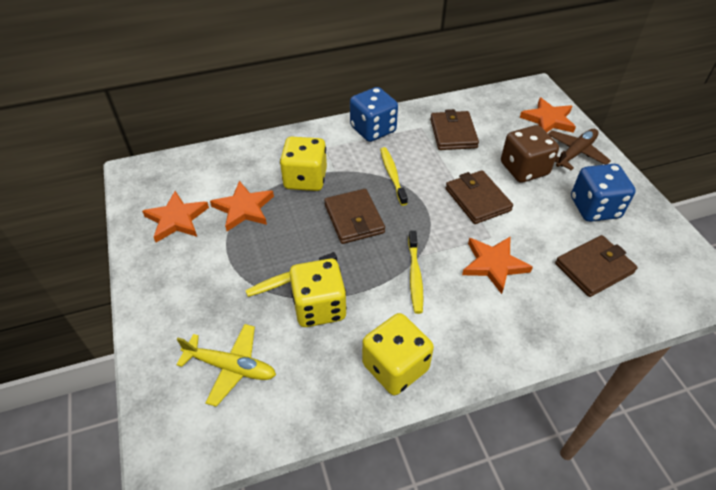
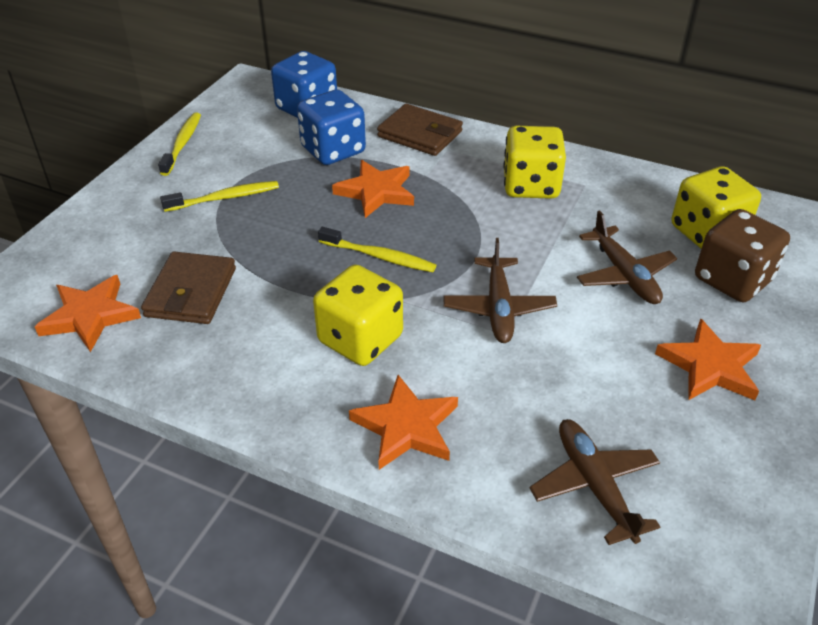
brown plane: 1 -> 3
brown wallet: 4 -> 2
yellow plane: 1 -> 0

